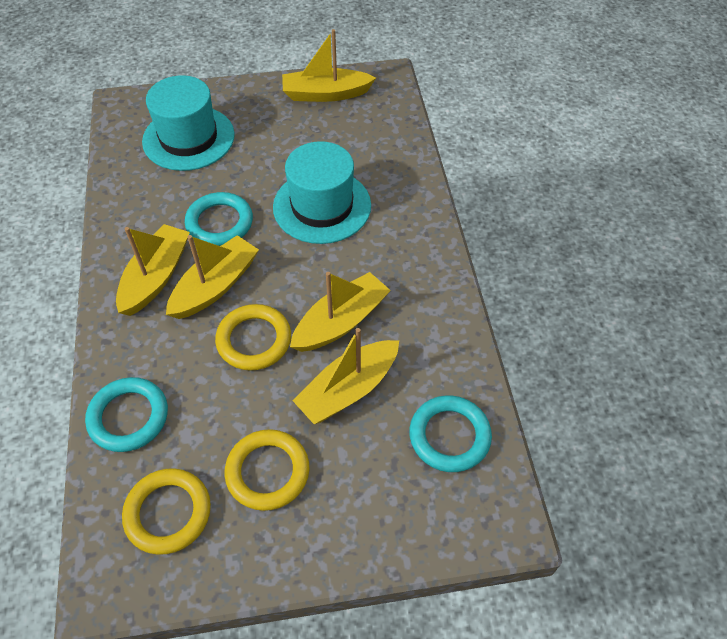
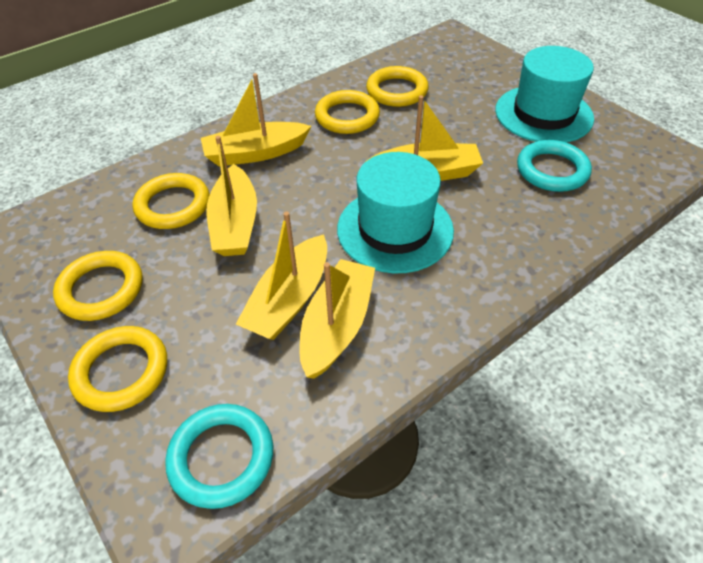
turquoise ring: 3 -> 2
yellow ring: 3 -> 5

